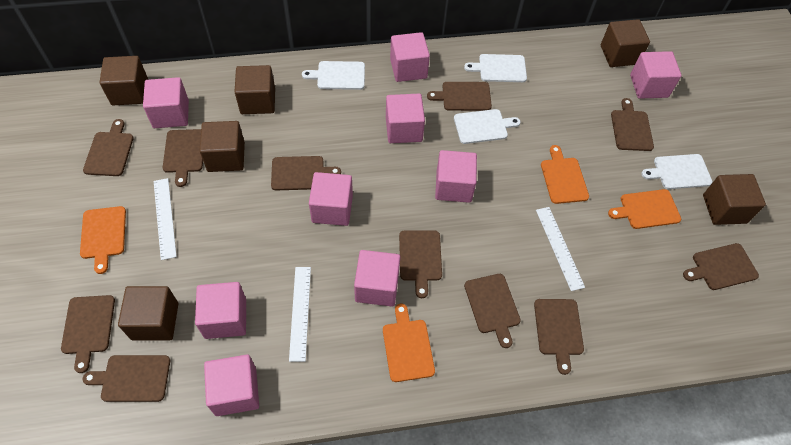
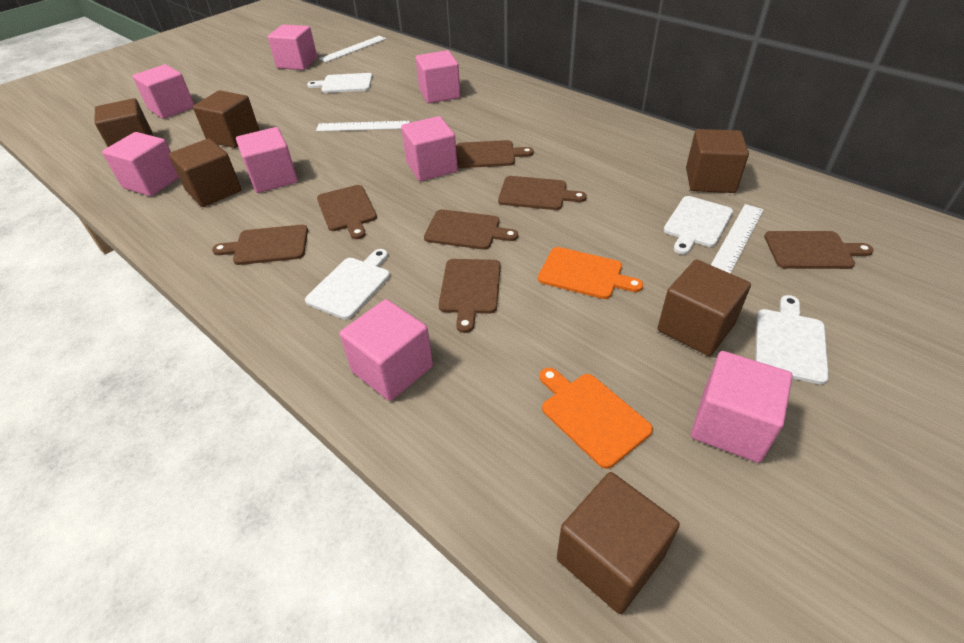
brown cutting board: 11 -> 7
orange cutting board: 4 -> 2
pink cube: 9 -> 8

